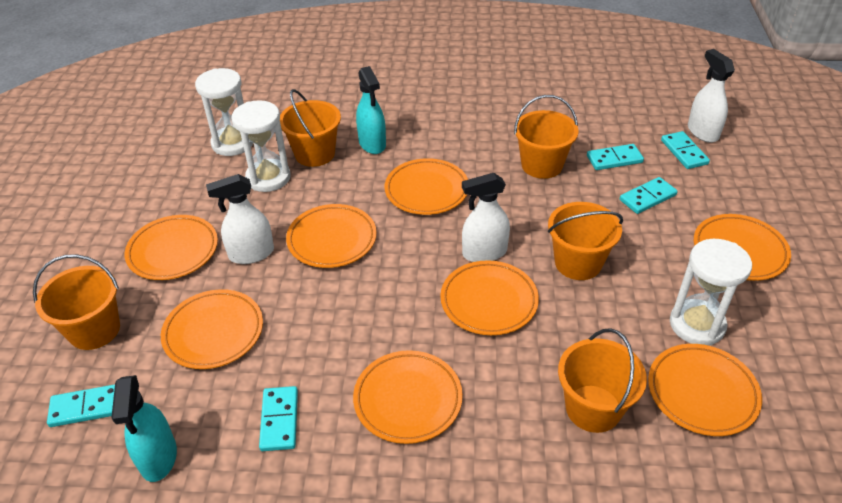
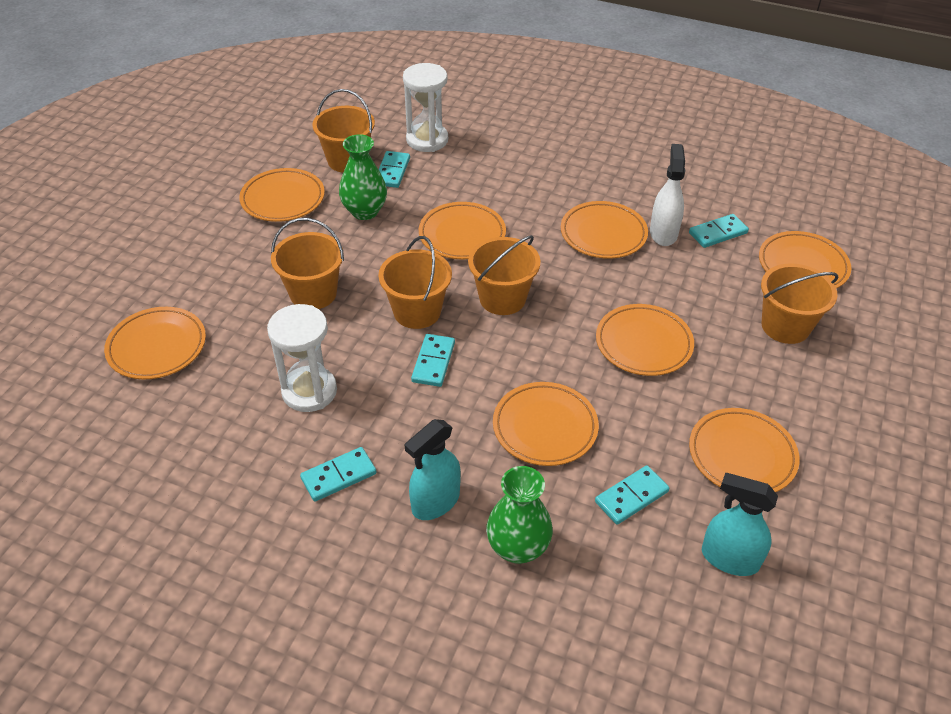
green vase: 0 -> 2
white hourglass: 3 -> 2
white spray bottle: 3 -> 1

